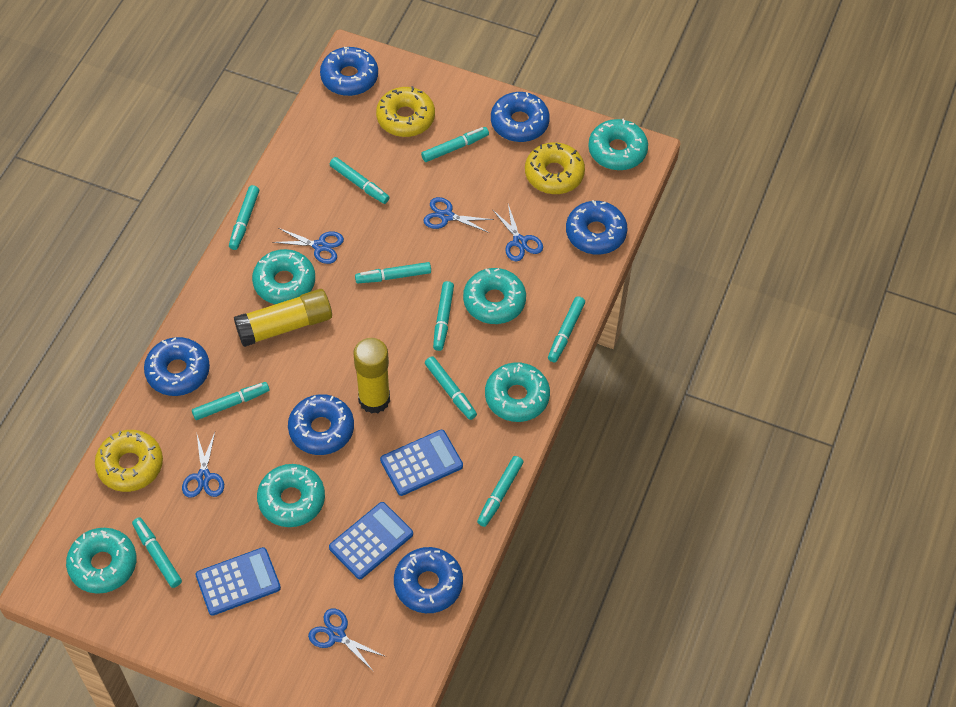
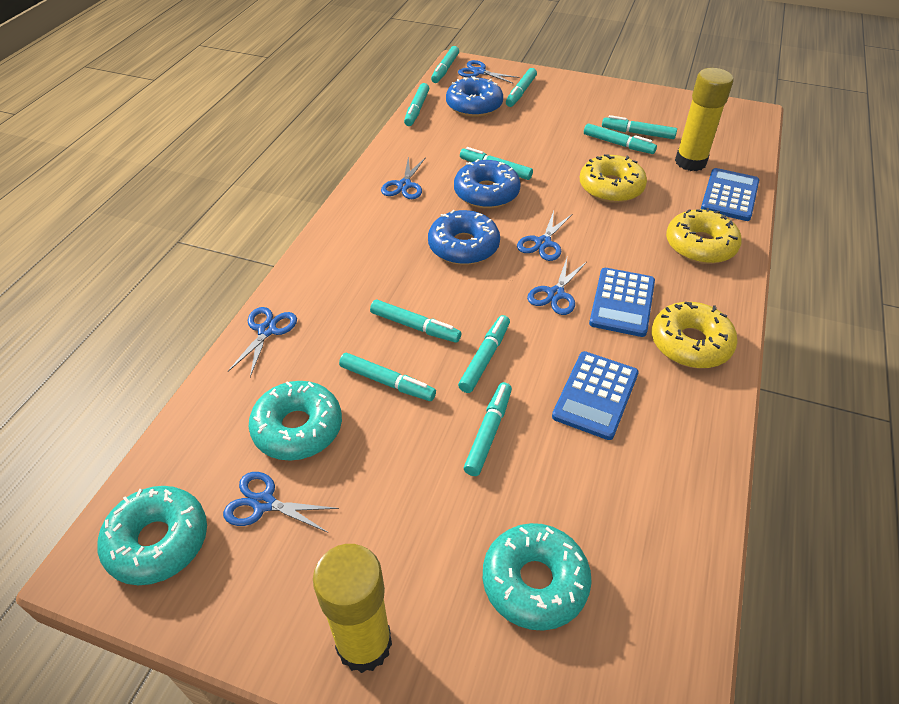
blue donut: 6 -> 3
blue scissors: 5 -> 6
turquoise donut: 6 -> 3

